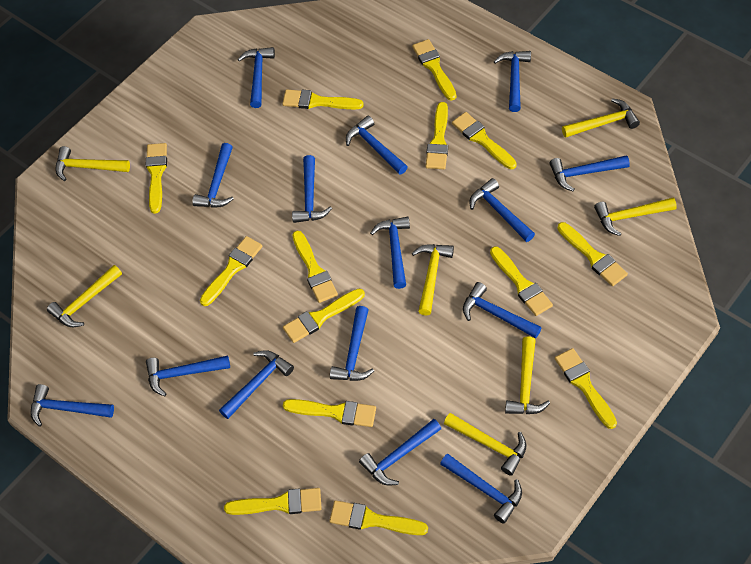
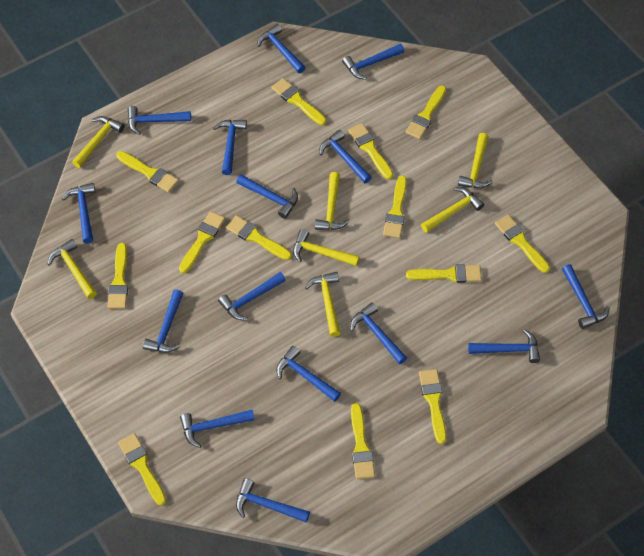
yellow brush: 14 -> 13

